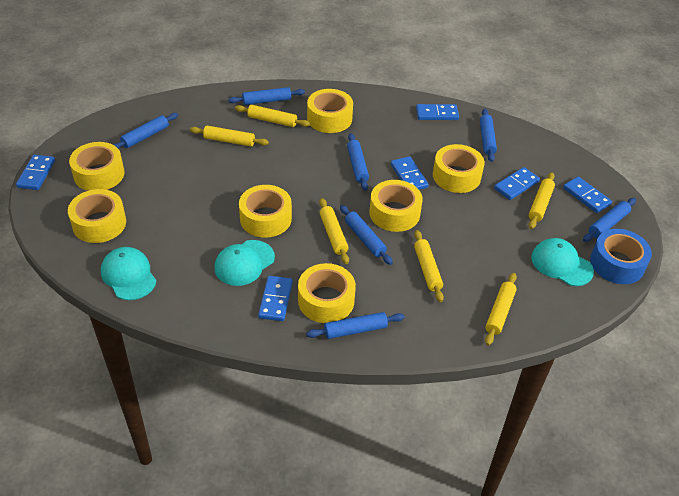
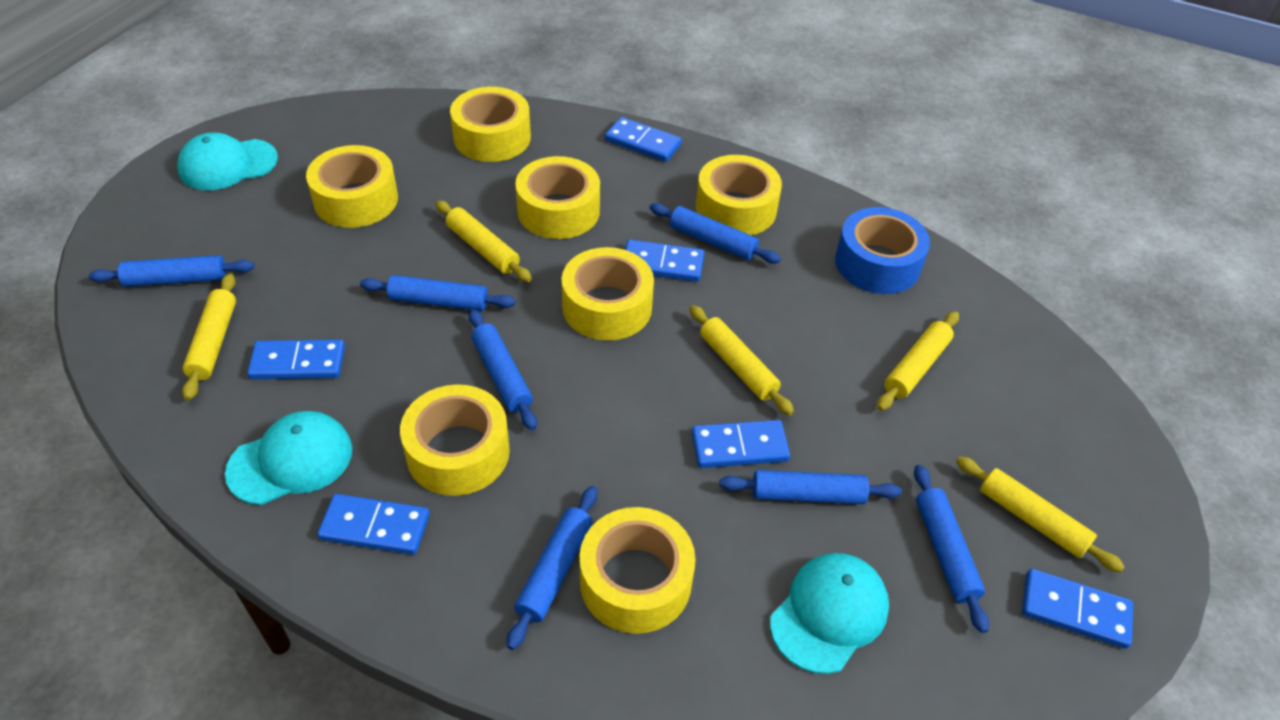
yellow rolling pin: 6 -> 5

